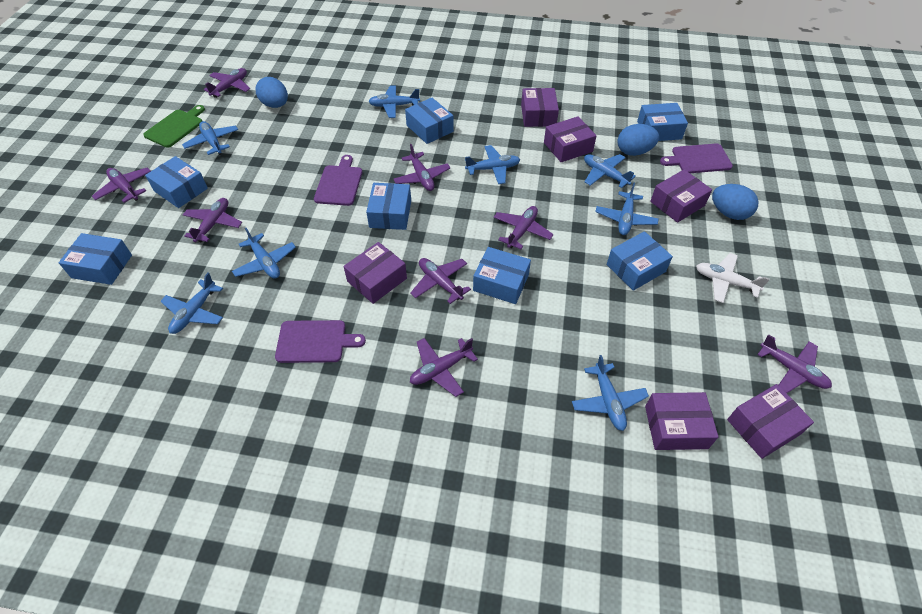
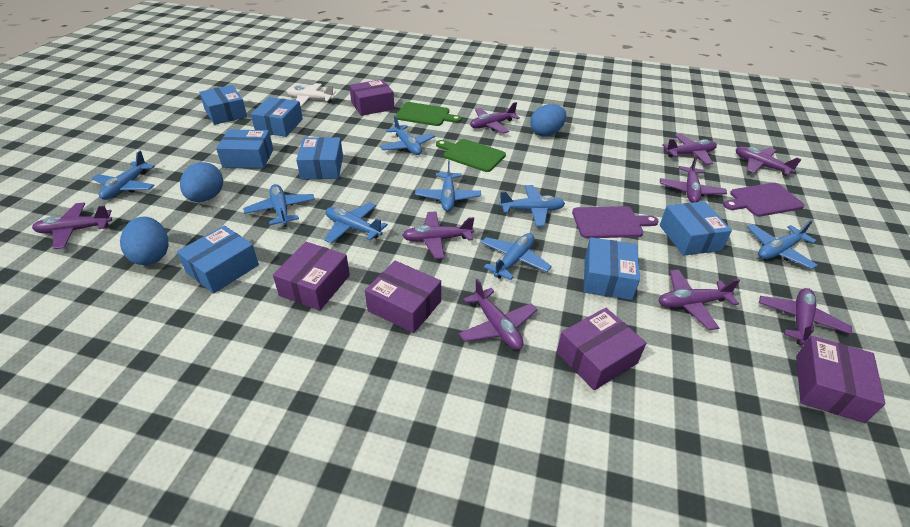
green cutting board: 1 -> 2
purple box: 6 -> 5
purple cutting board: 3 -> 2
purple plane: 8 -> 9

